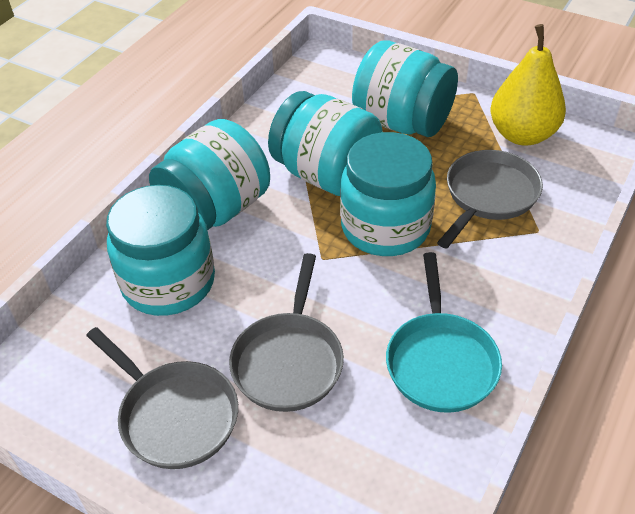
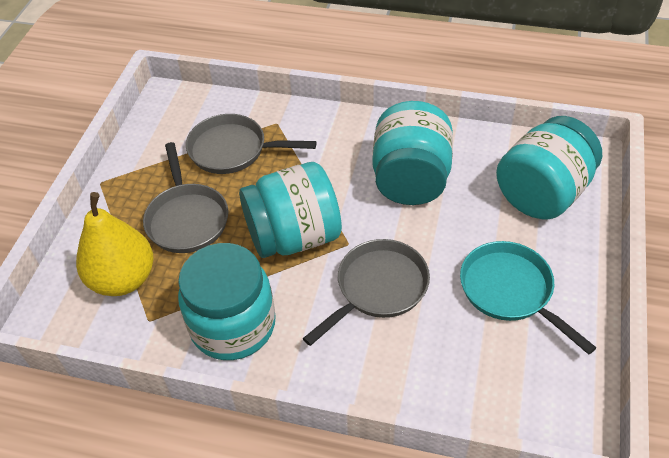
turquoise jar: 5 -> 4

